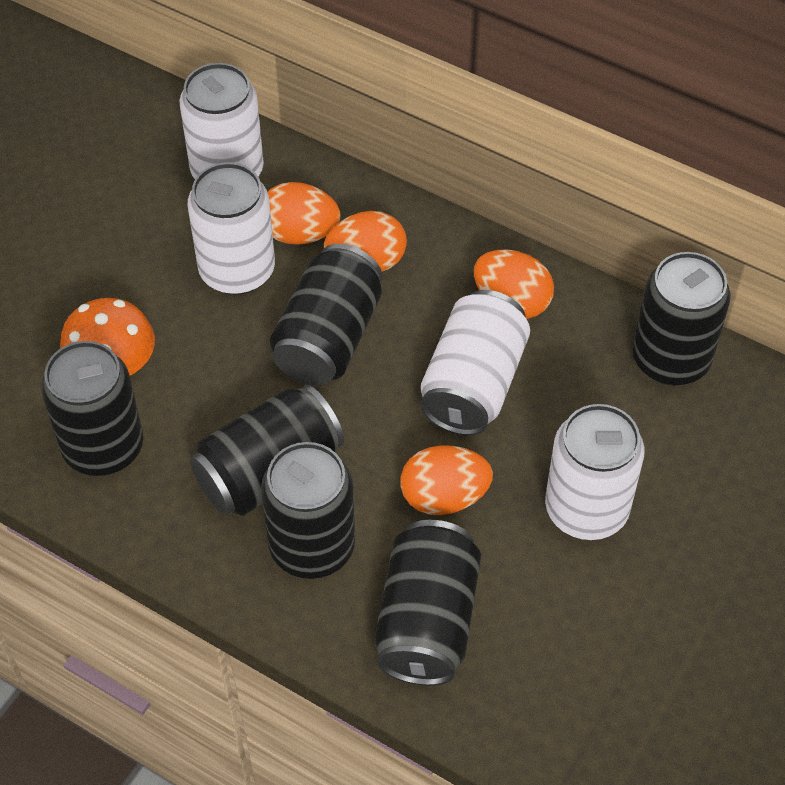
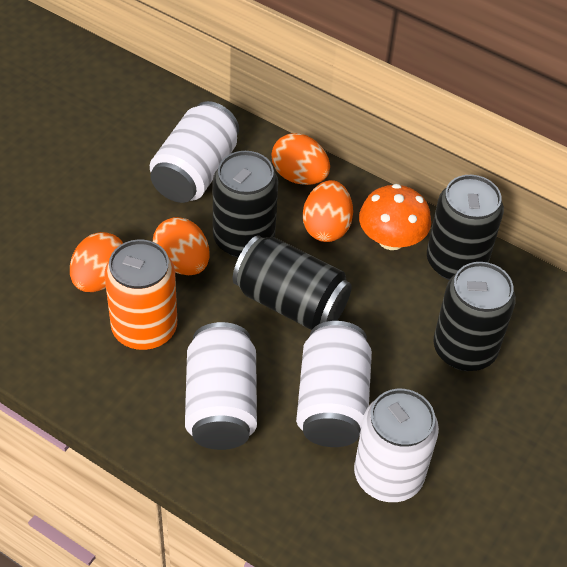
black can: 6 -> 4
orange can: 0 -> 1

